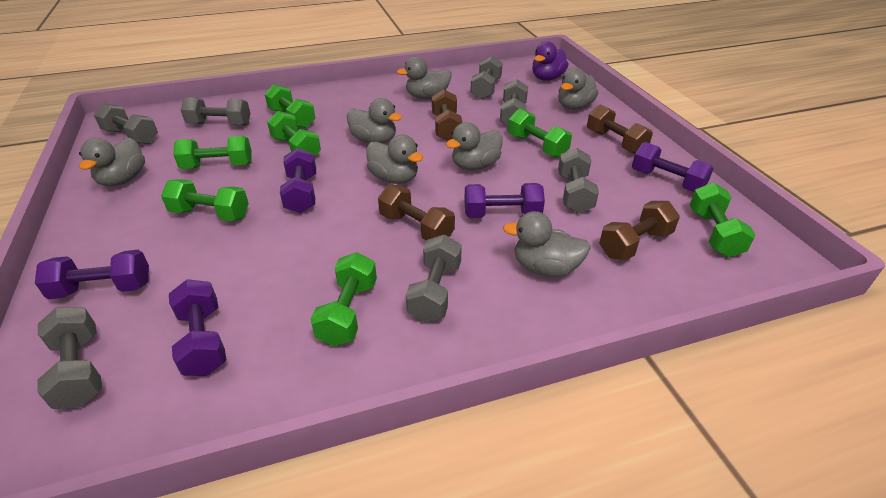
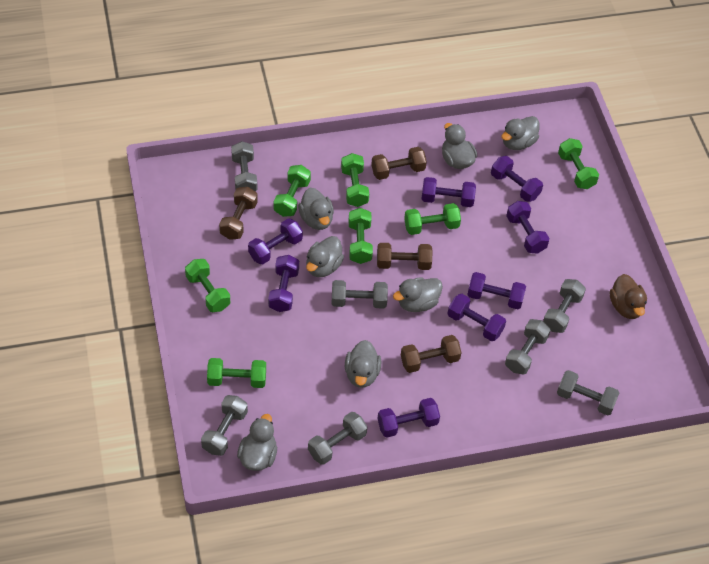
brown duck: 0 -> 1
purple duck: 1 -> 0
purple dumbbell: 5 -> 8

